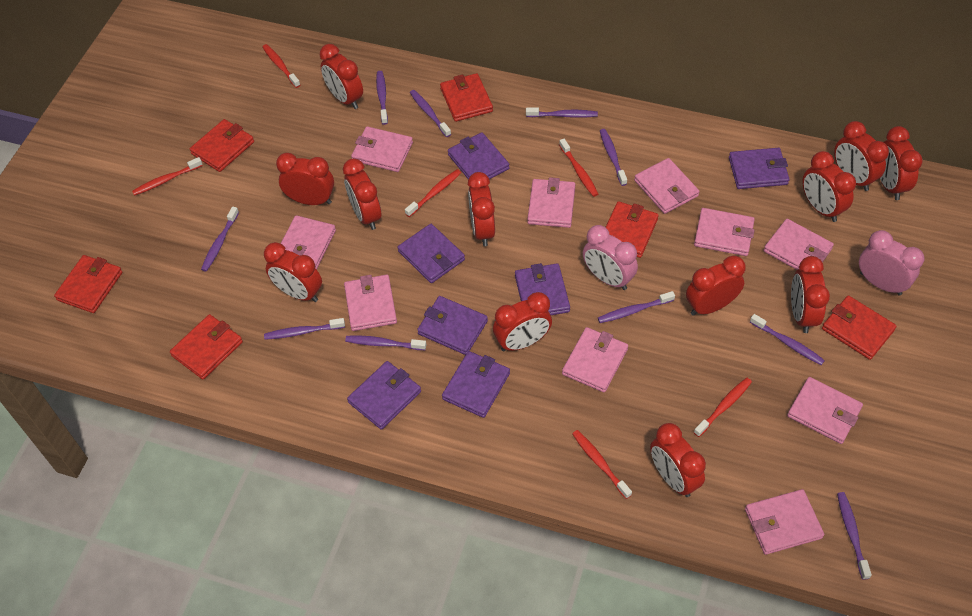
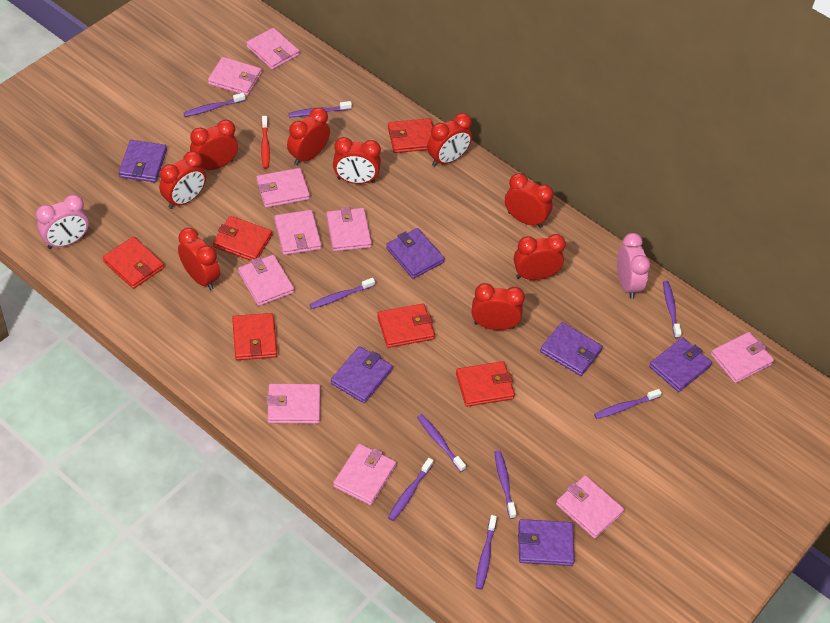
purple toothbrush: 10 -> 9
purple wallet: 7 -> 6
red clock: 12 -> 9
red toothbrush: 6 -> 1

